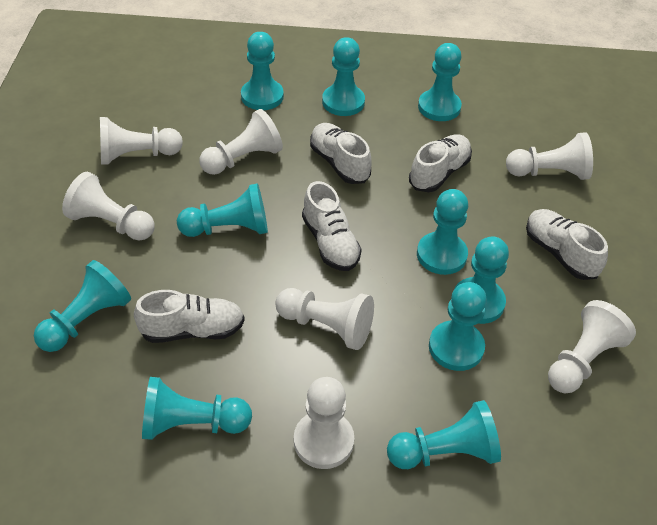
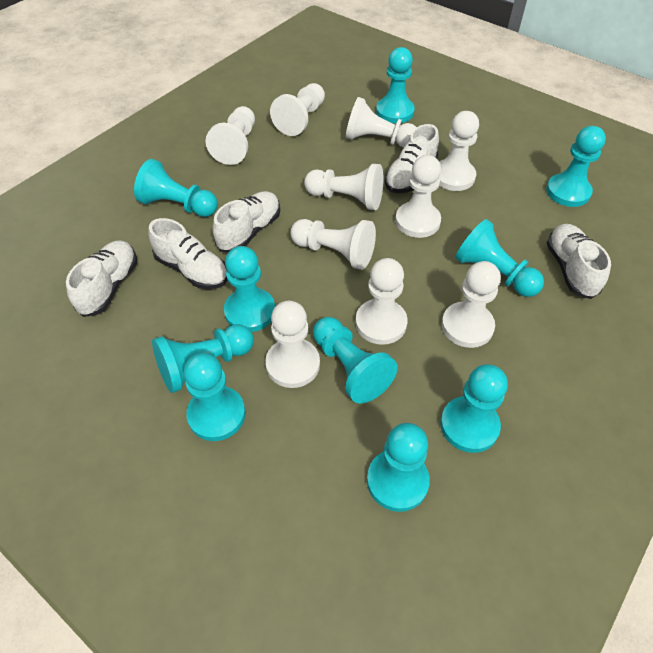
white pawn: 7 -> 10

